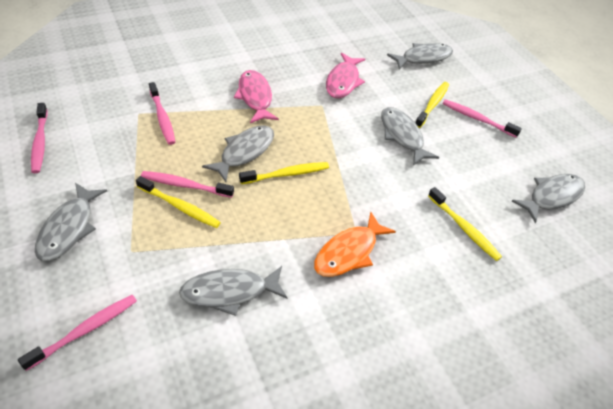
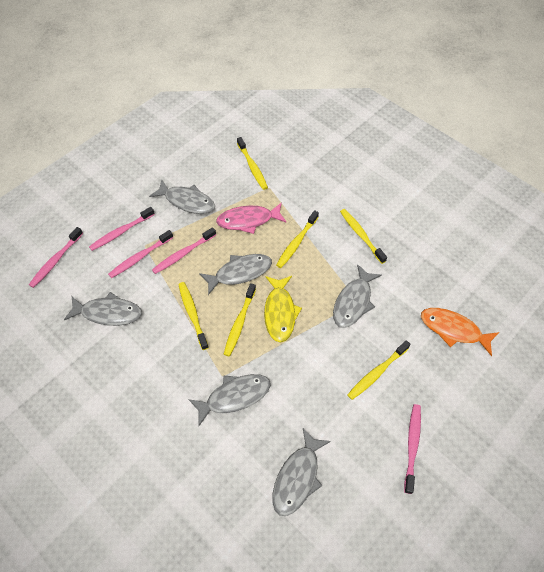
pink fish: 2 -> 1
yellow fish: 0 -> 1
yellow toothbrush: 4 -> 6

